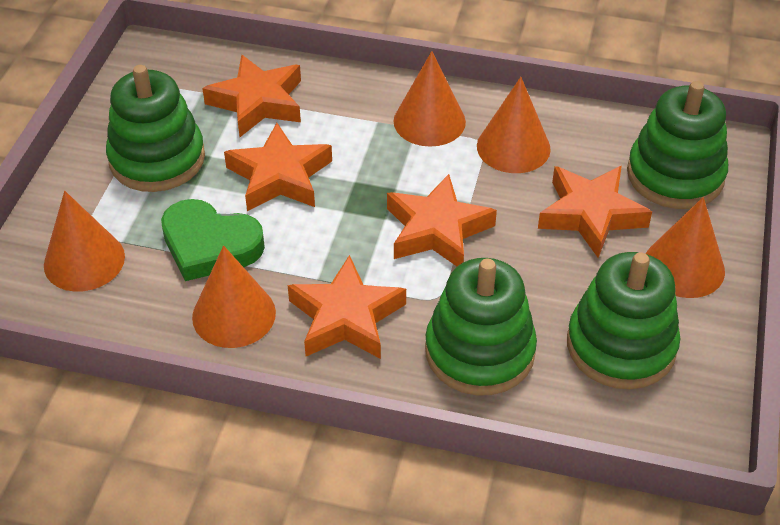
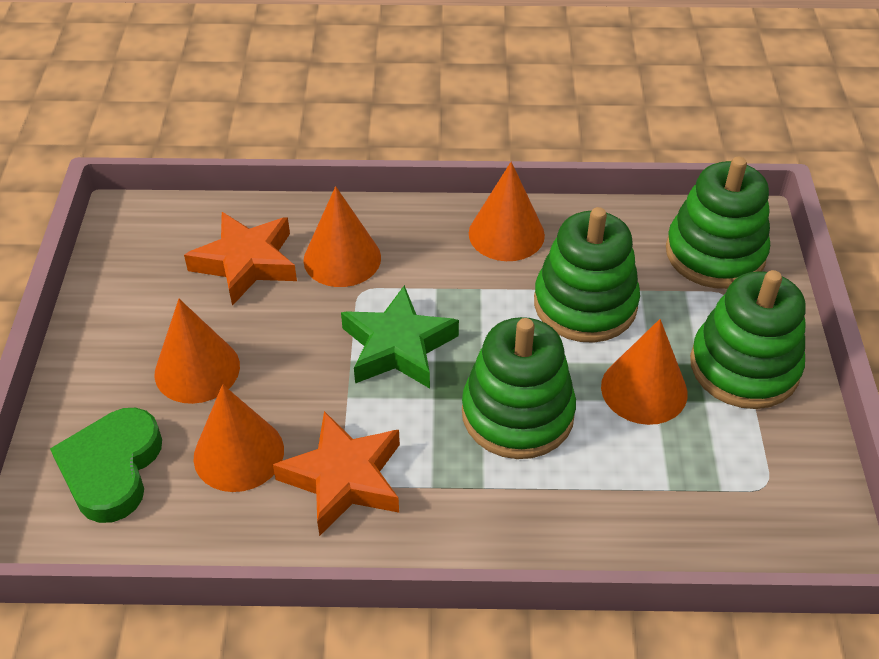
green star: 0 -> 1
orange star: 5 -> 2

